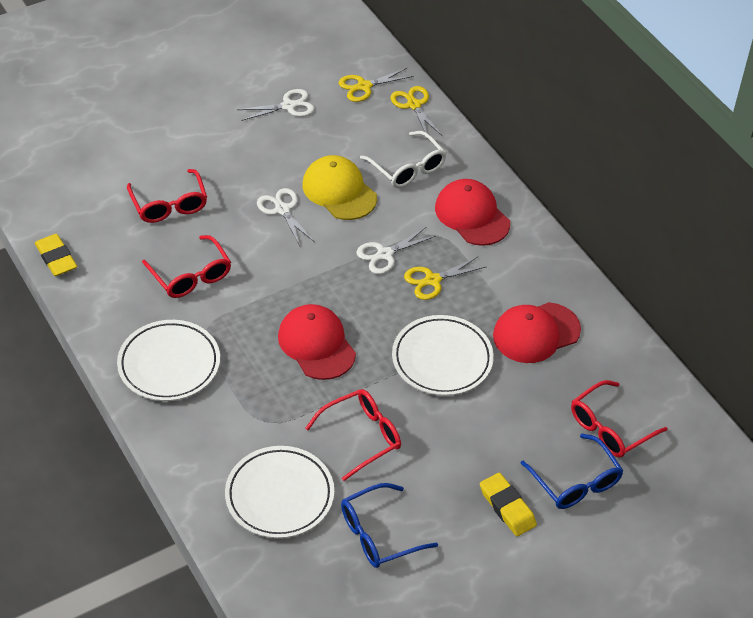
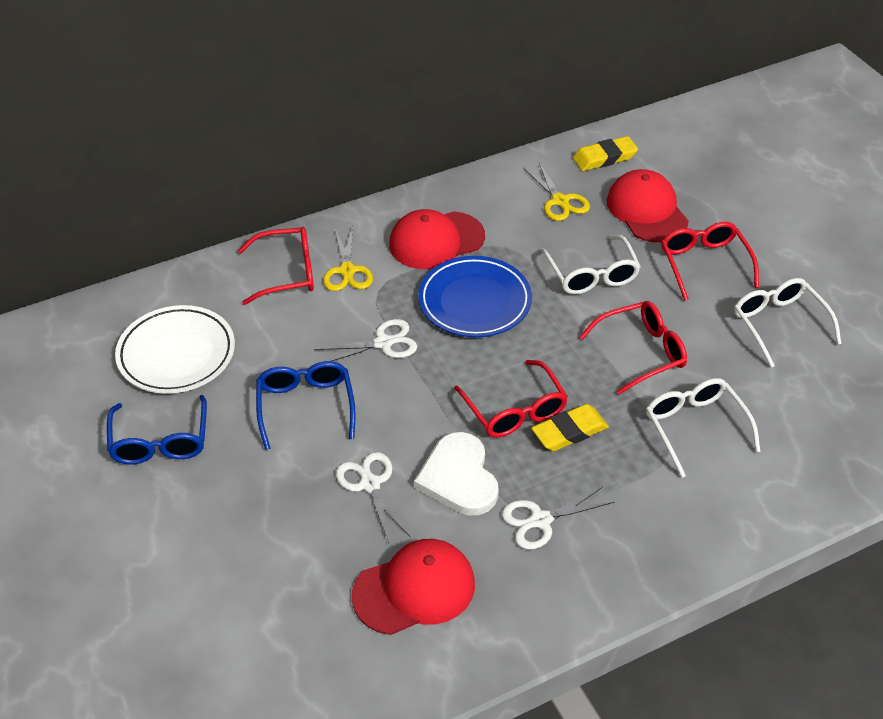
blue plate: 0 -> 1
white glasses: 1 -> 3
white heart: 0 -> 1
white plate: 3 -> 1
yellow cap: 1 -> 0
yellow scissors: 3 -> 2

